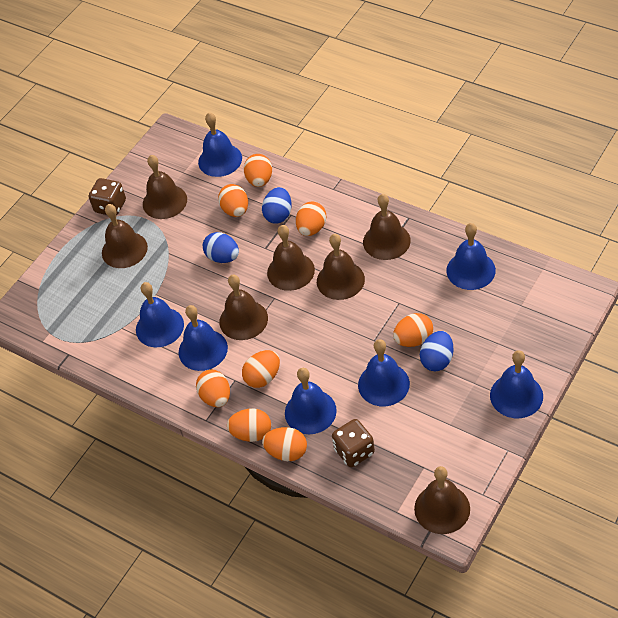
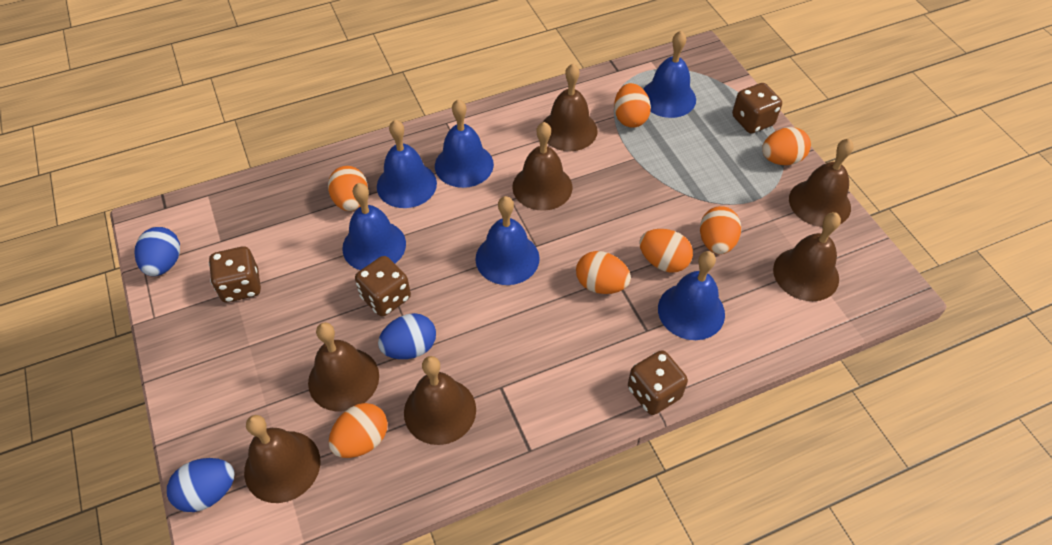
blue bell: 7 -> 6
brown dice: 2 -> 4
orange egg: 8 -> 7

